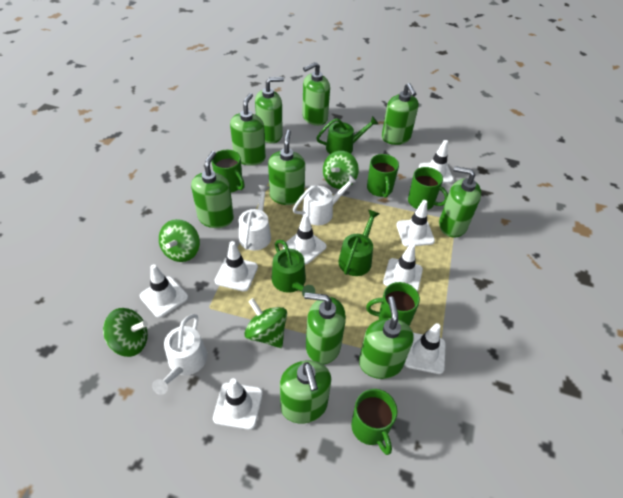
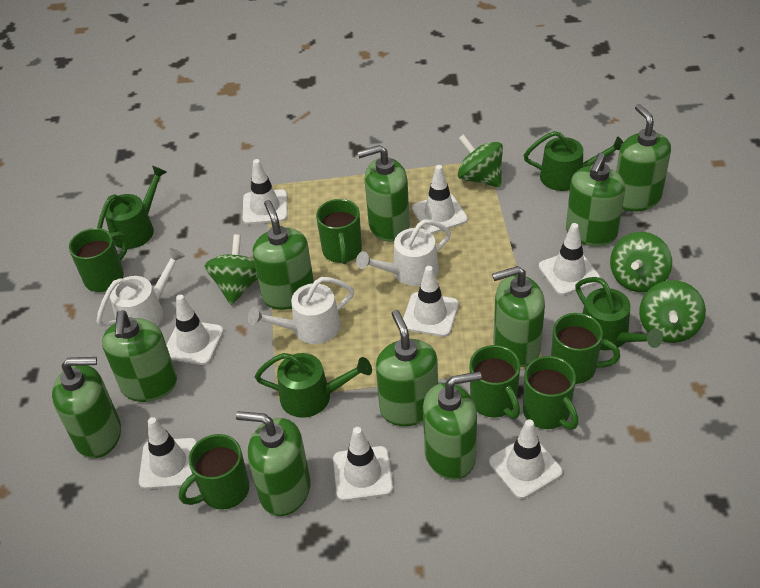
green mug: 5 -> 6
green watering can: 3 -> 4

